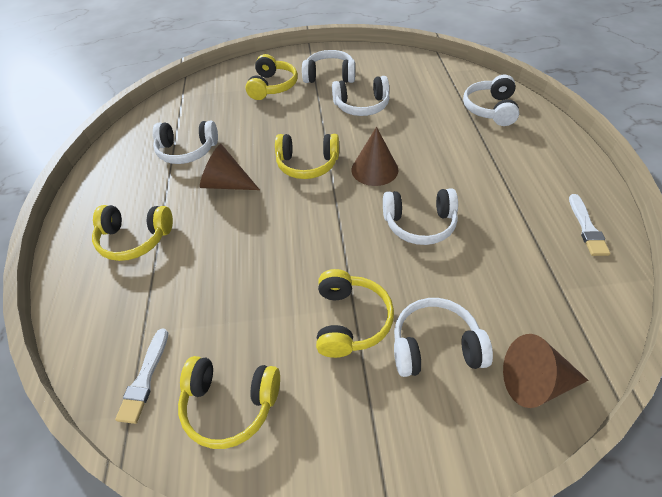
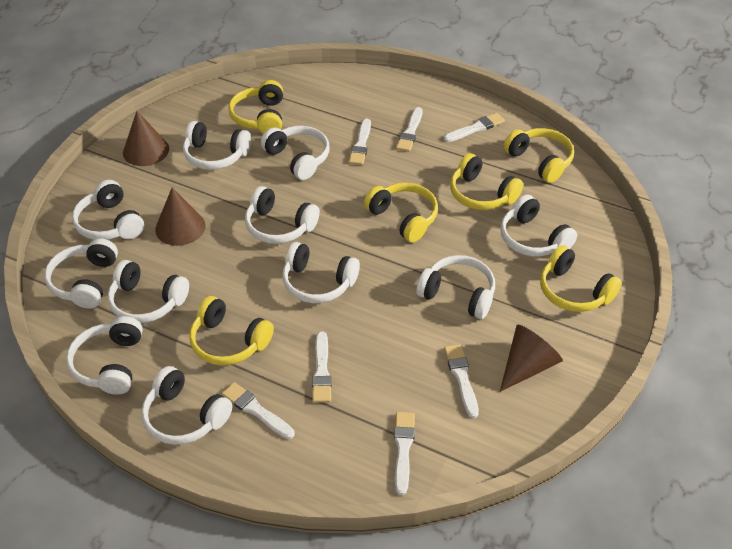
white brush: 2 -> 7
white headphones: 6 -> 11
yellow headphones: 5 -> 6

